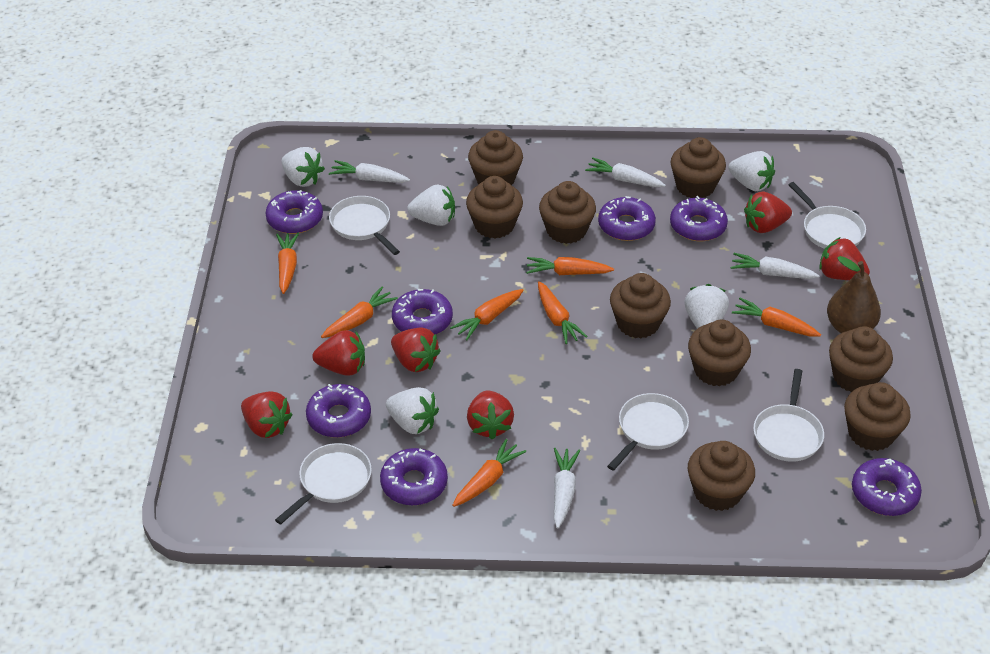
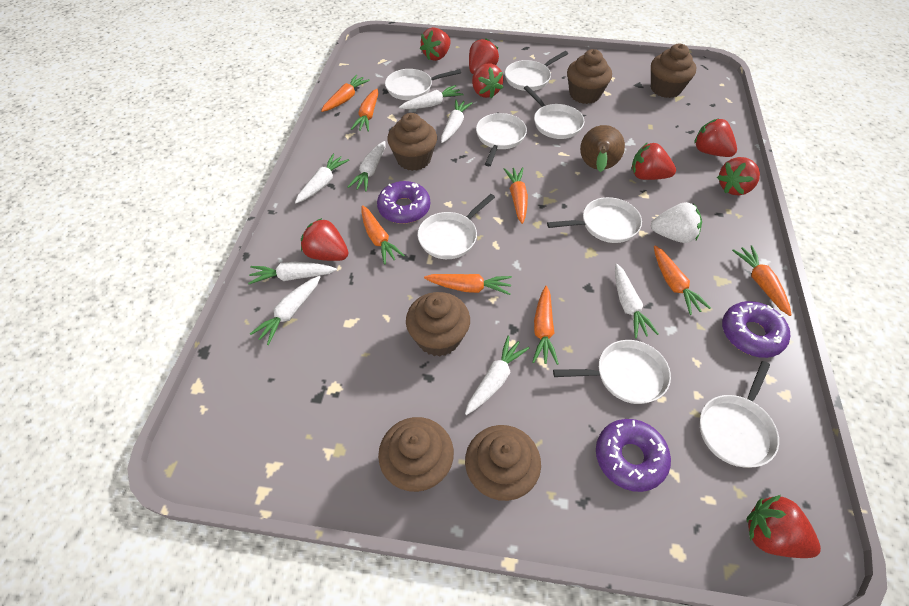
brown cupcake: 9 -> 6
orange carrot: 7 -> 8
purple donut: 7 -> 3
red strawberry: 6 -> 8
white carrot: 4 -> 8
white pan: 5 -> 8
white strawberry: 5 -> 1

